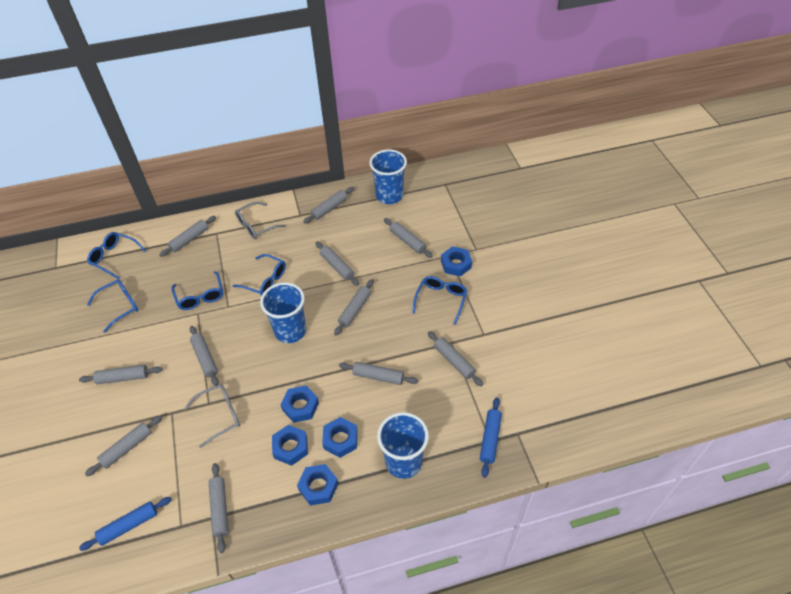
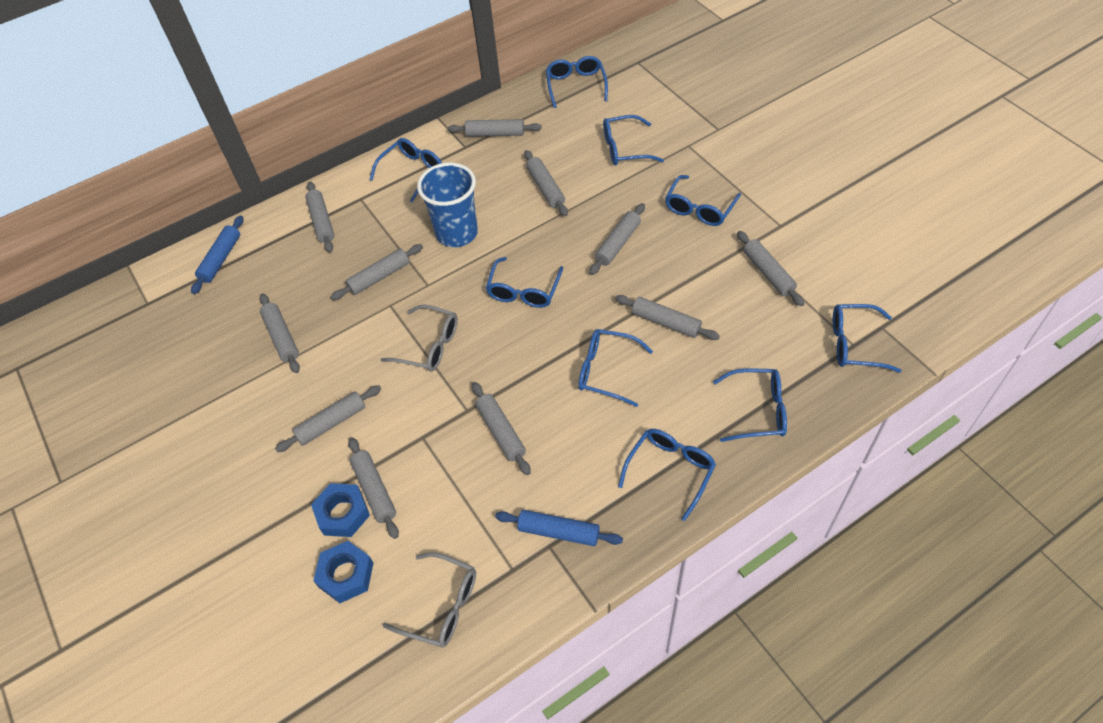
blue cup: 3 -> 1
blue glasses: 5 -> 9
blue nut: 5 -> 2

